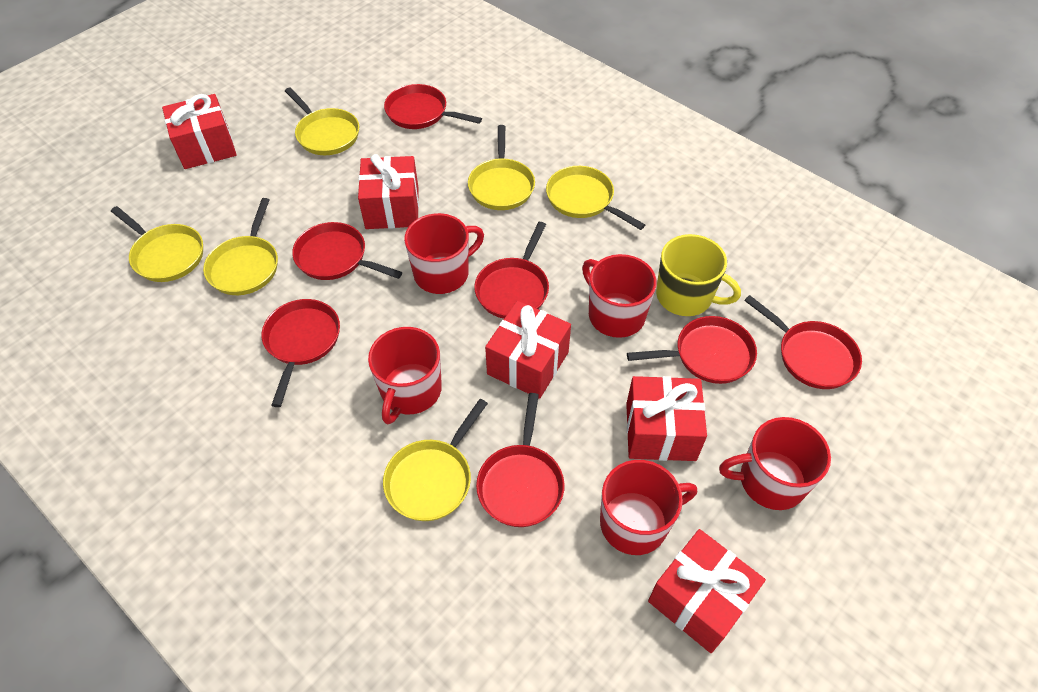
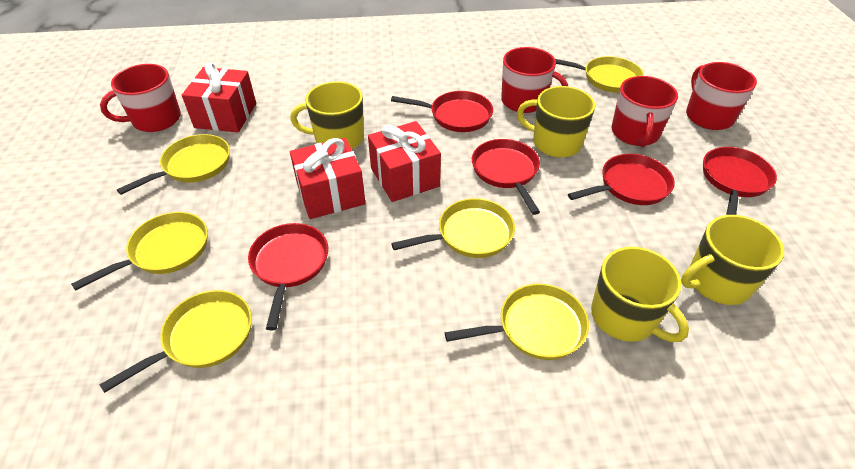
red gift: 5 -> 3
red mug: 5 -> 4
red pan: 7 -> 5
yellow mug: 1 -> 4

